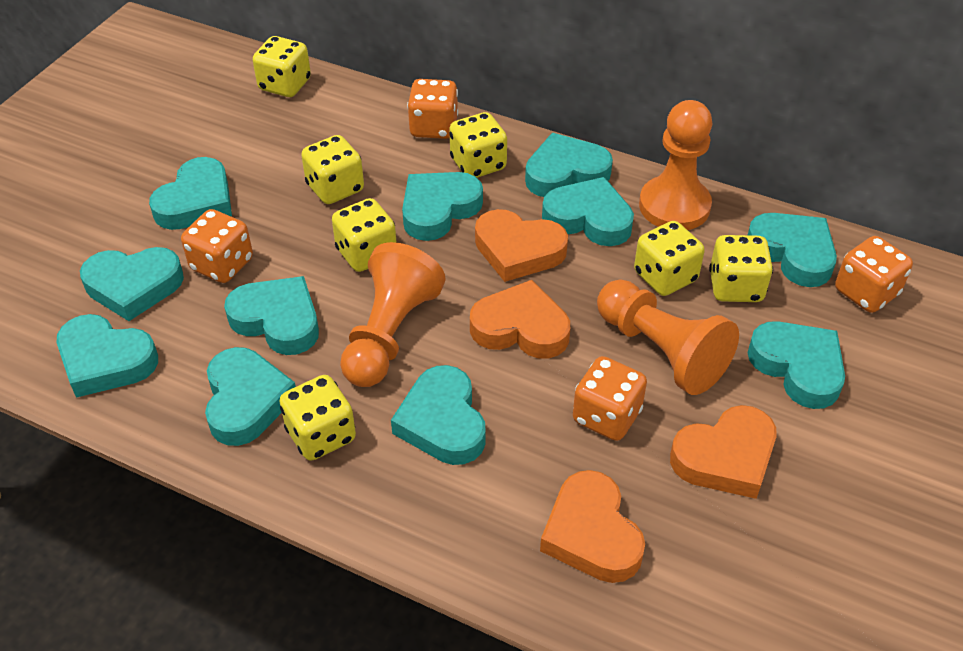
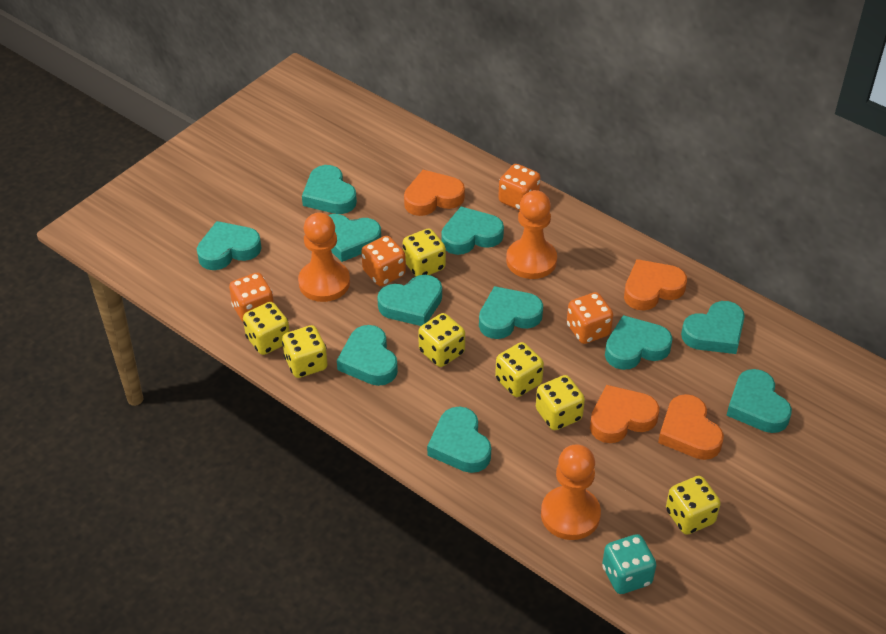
turquoise dice: 0 -> 1

